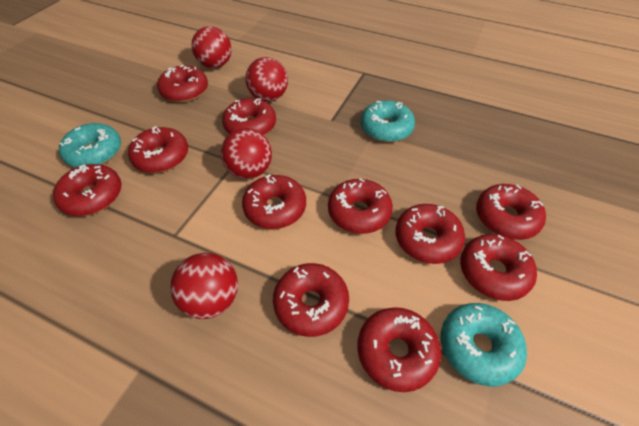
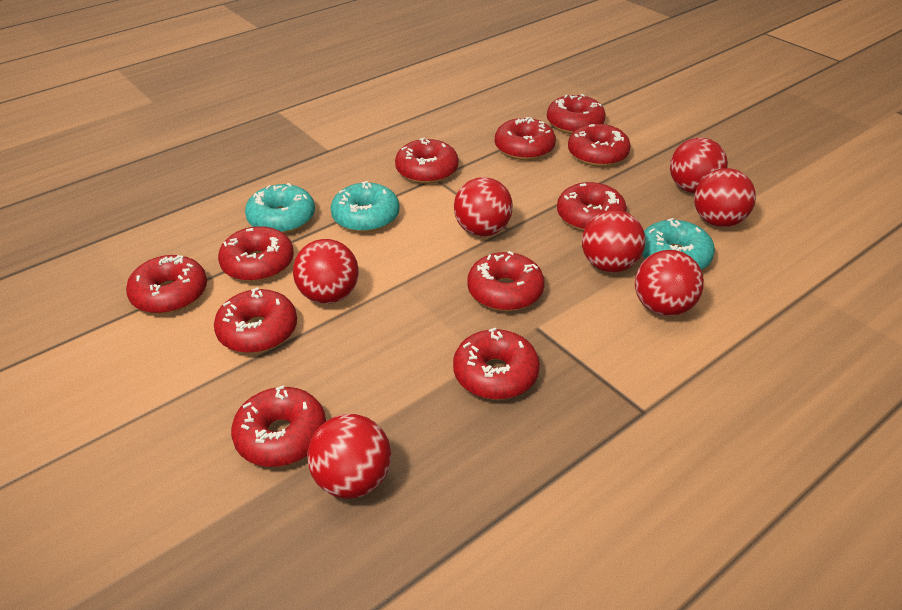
red ball: 4 -> 7

